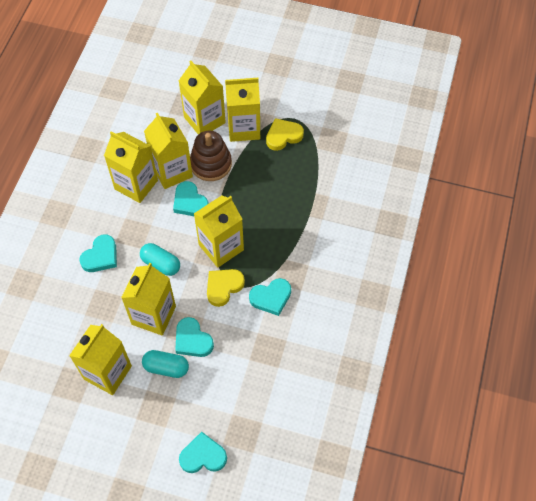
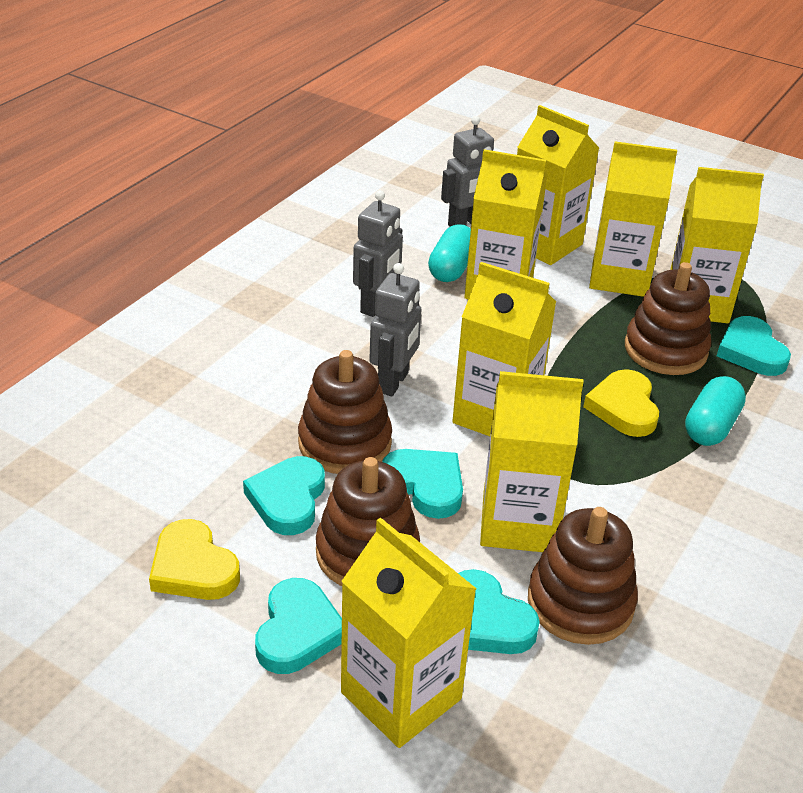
brown stacking toy: 1 -> 4
grey robot: 0 -> 3

